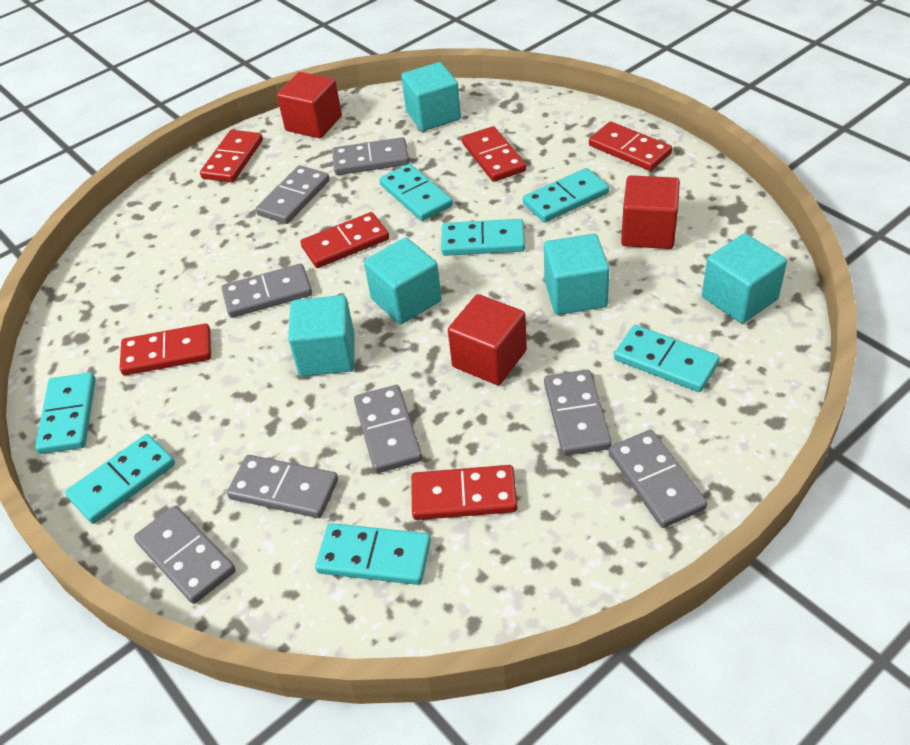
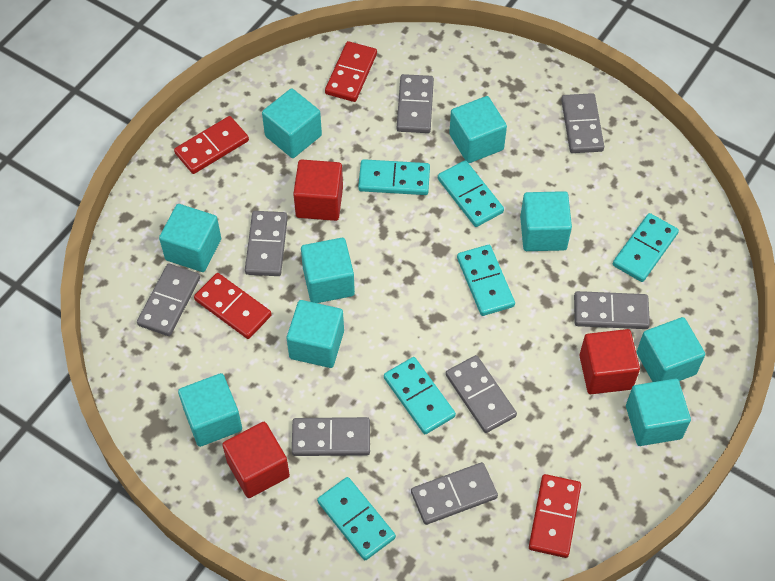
red domino: 6 -> 4
turquoise cube: 5 -> 9
turquoise domino: 7 -> 6

